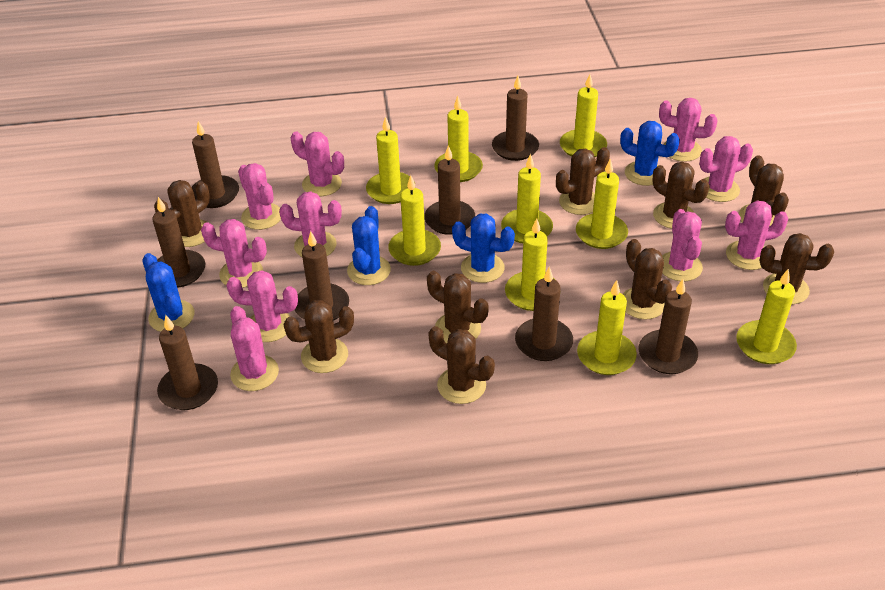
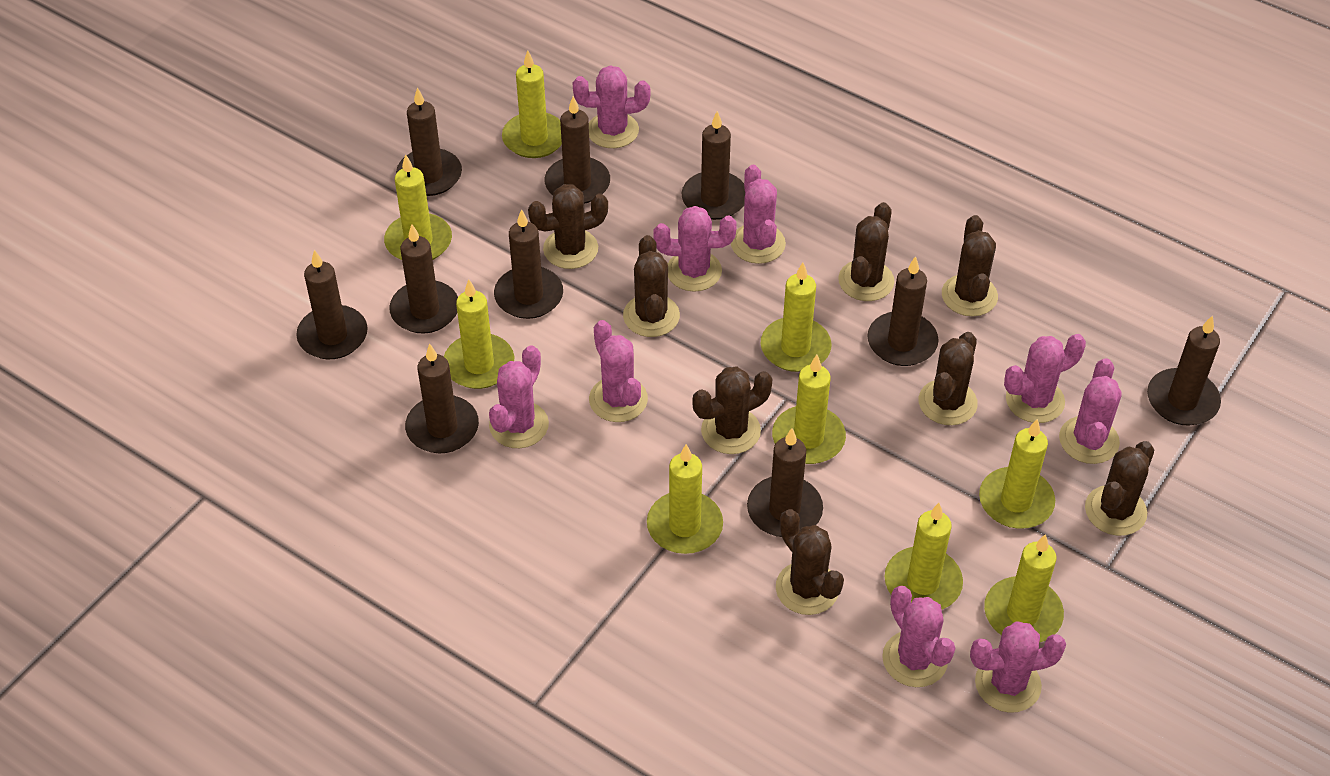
blue cactus: 4 -> 0
brown cactus: 9 -> 8
brown candle: 8 -> 10
pink cactus: 10 -> 9

